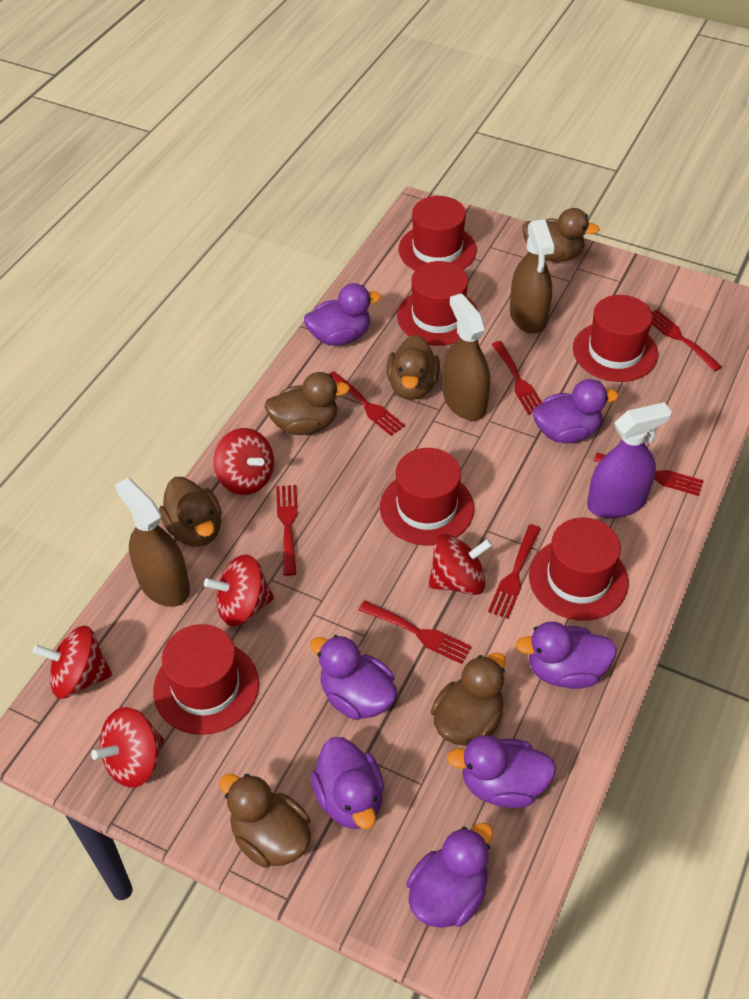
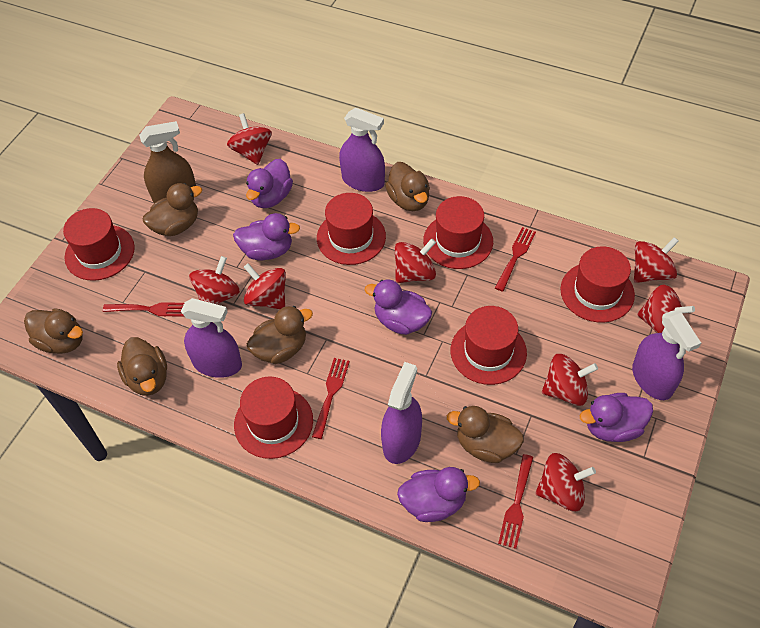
brown spray bottle: 3 -> 1
purple duck: 7 -> 5
purple spray bottle: 1 -> 4
red fork: 7 -> 4
red spinning top: 5 -> 8

